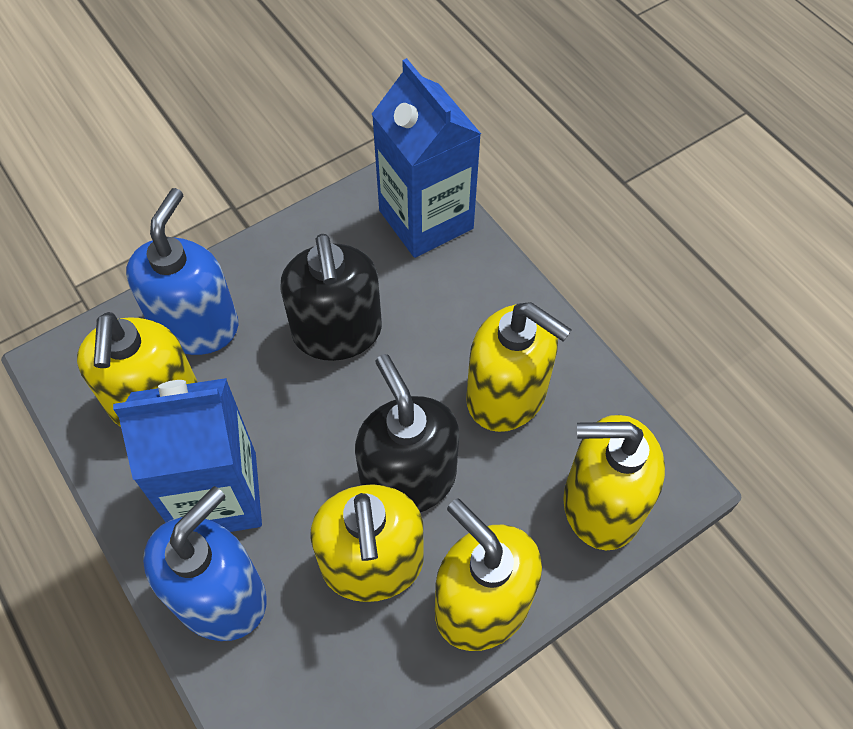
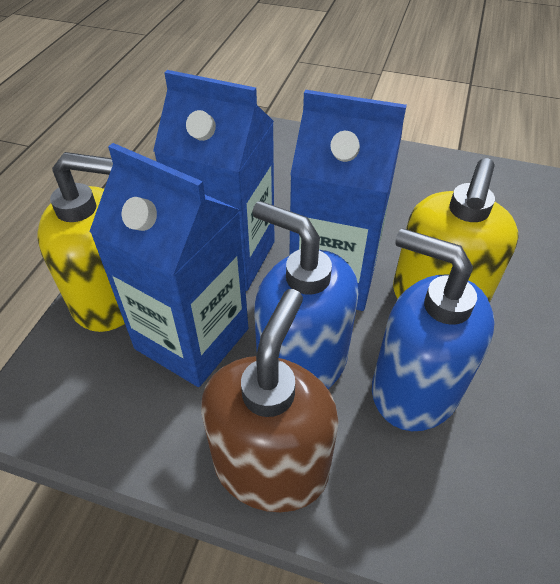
black soap dispenser: 2 -> 0
blue carton: 2 -> 3
brown soap dispenser: 0 -> 1
yellow soap dispenser: 5 -> 2

